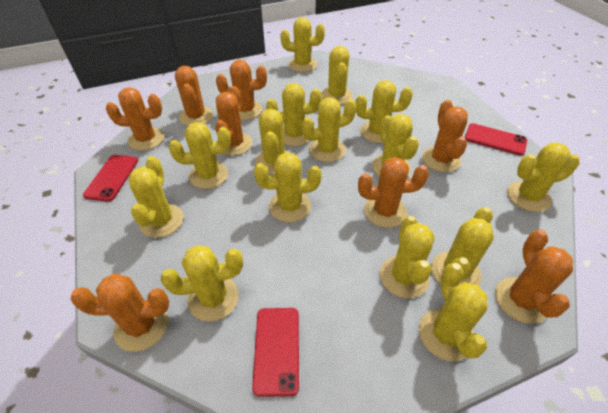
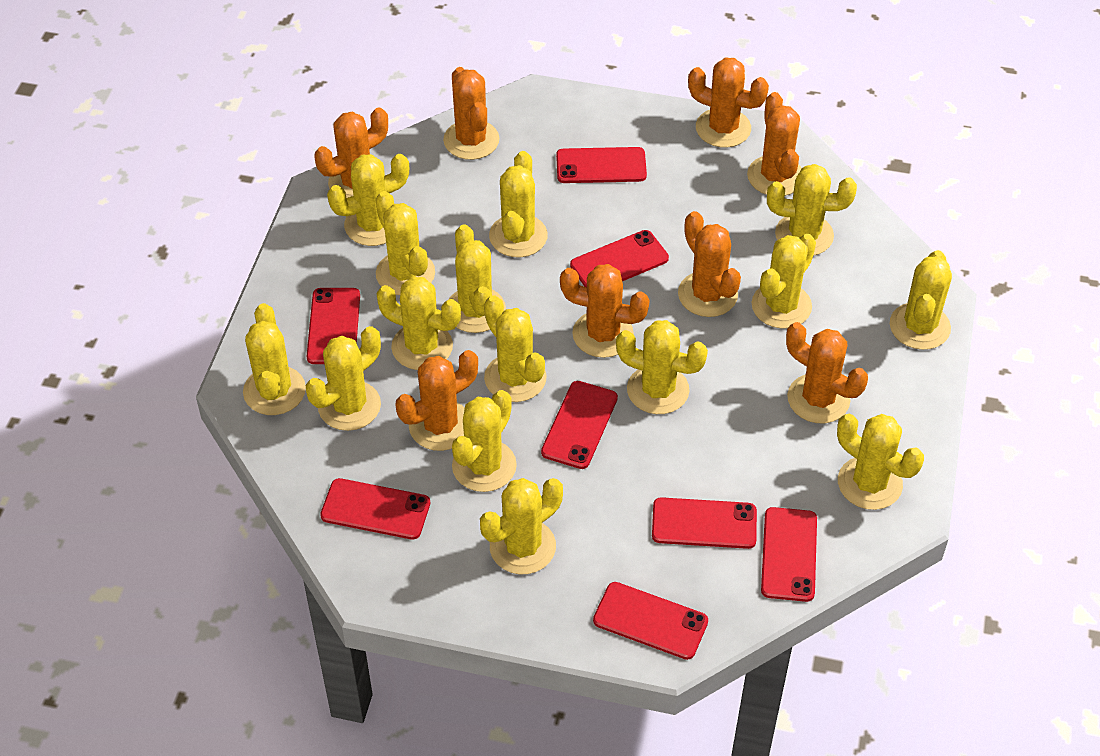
red phone: 3 -> 8

